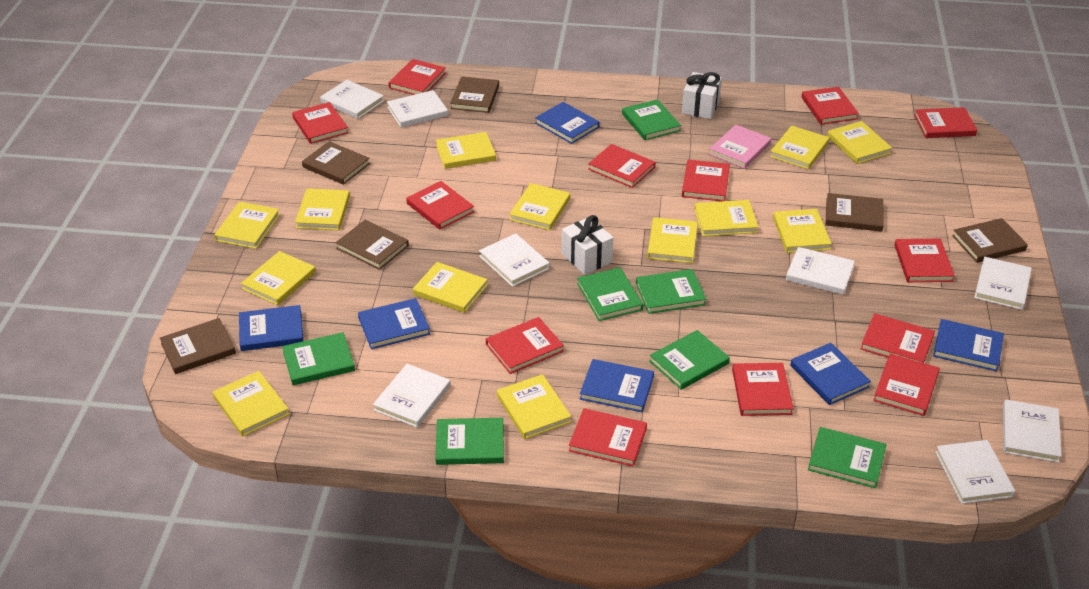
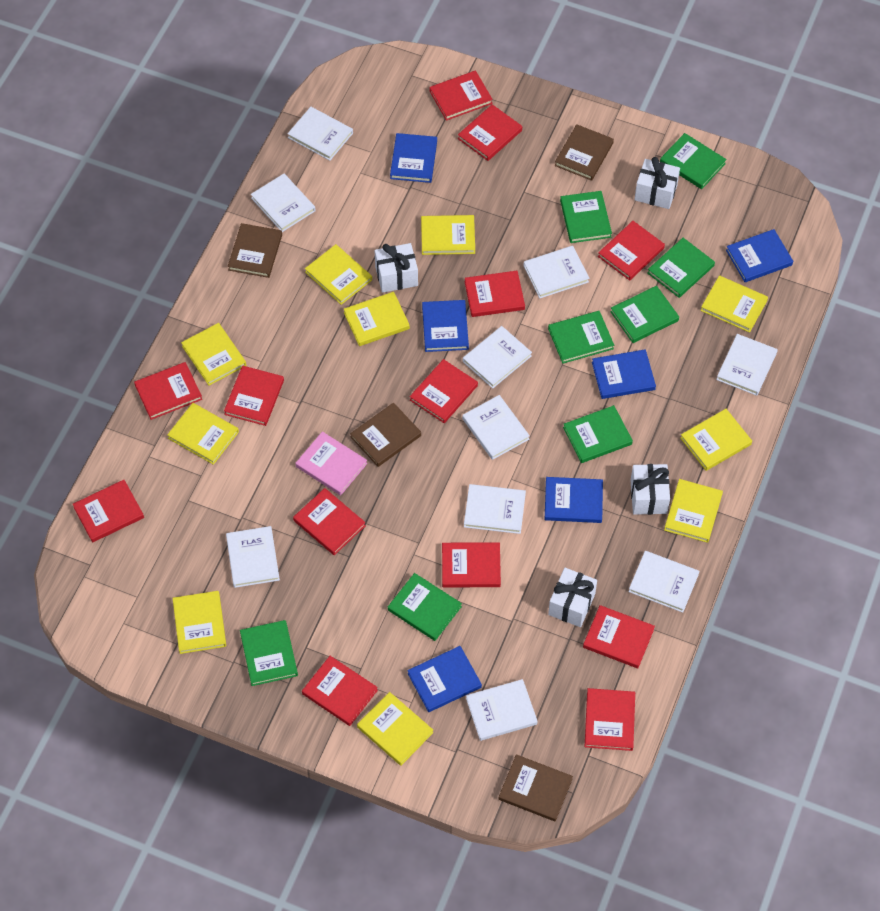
brown book: 6 -> 4
green book: 7 -> 8
white book: 8 -> 10
white gift: 2 -> 4
yellow book: 13 -> 10

